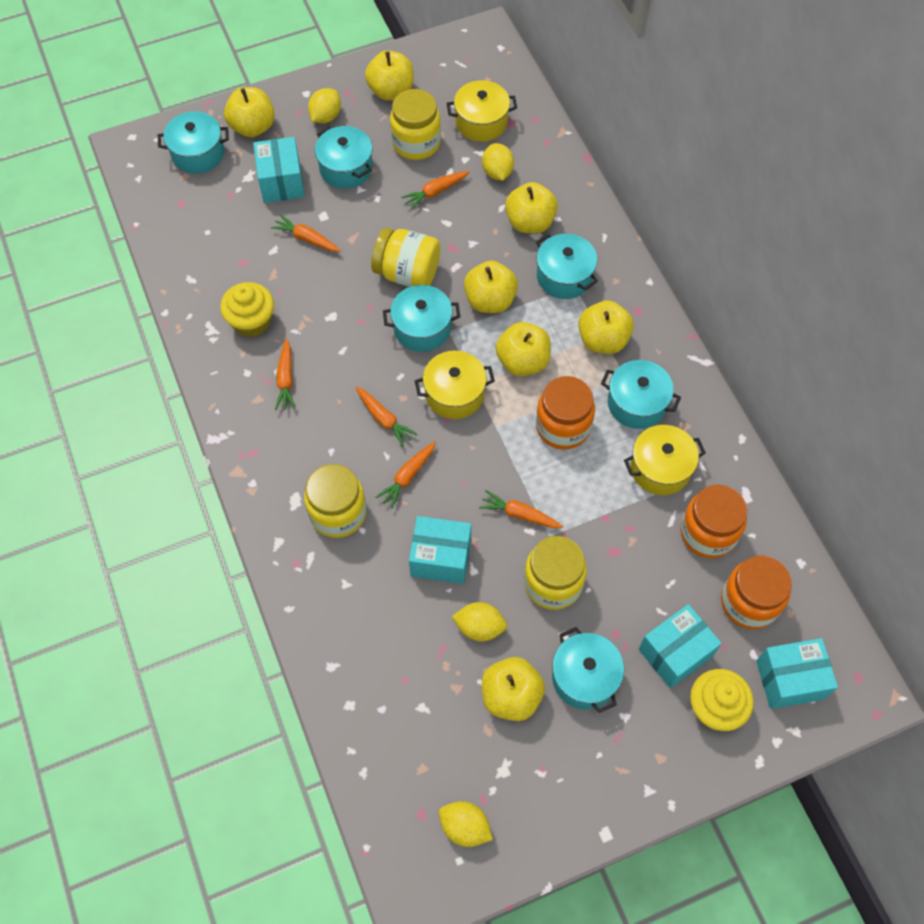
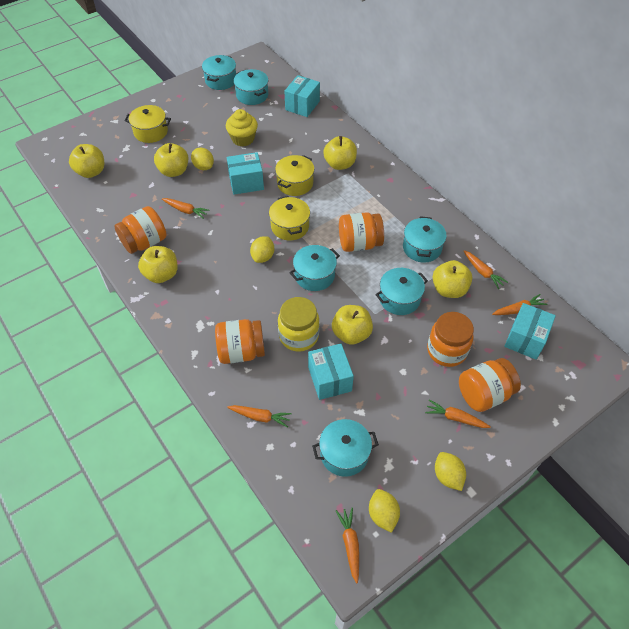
orange jar: 3 -> 5
yellow apple: 7 -> 6
yellow cupcake: 2 -> 1
yellow jar: 4 -> 1

